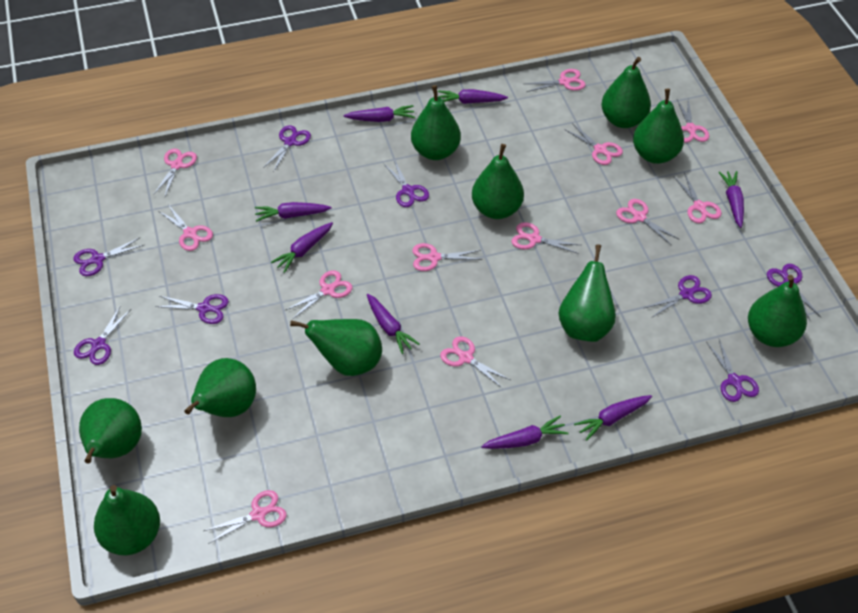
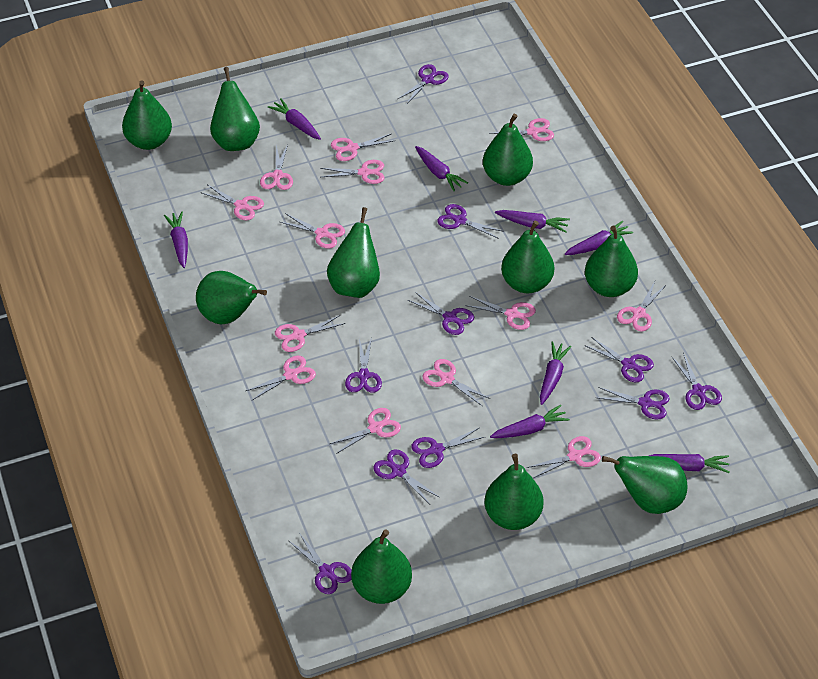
pink scissors: 12 -> 13
purple scissors: 8 -> 10

